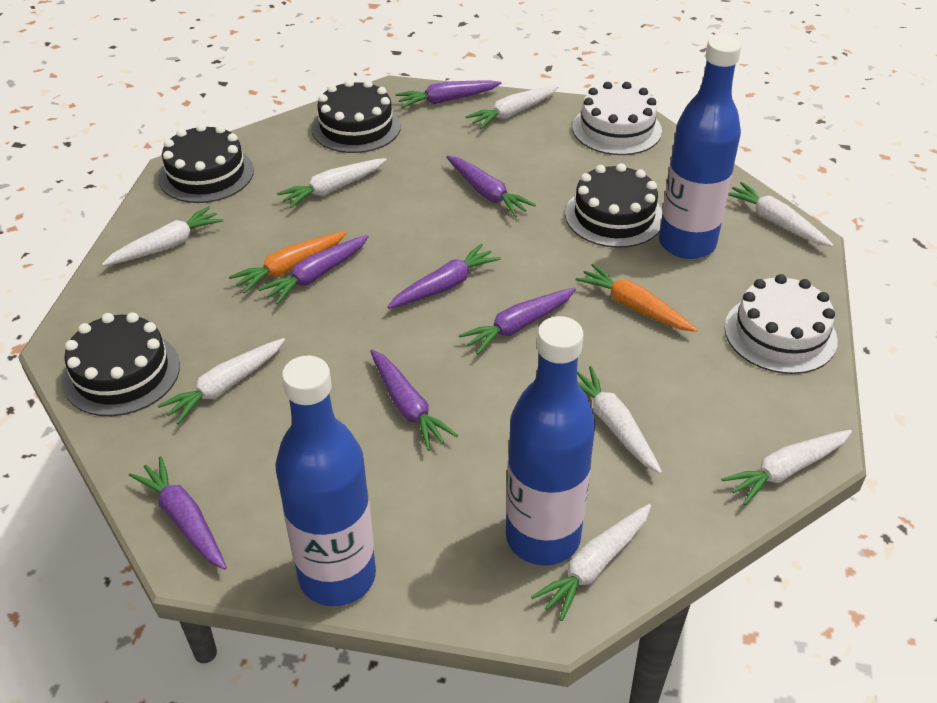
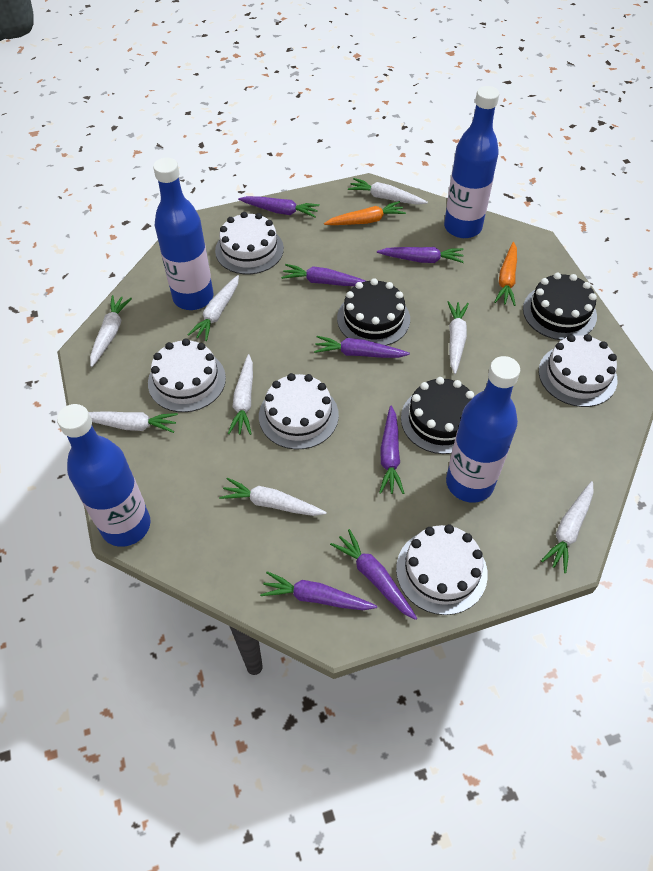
black cake: 4 -> 3
blue bottle: 3 -> 4
white cake: 2 -> 5

